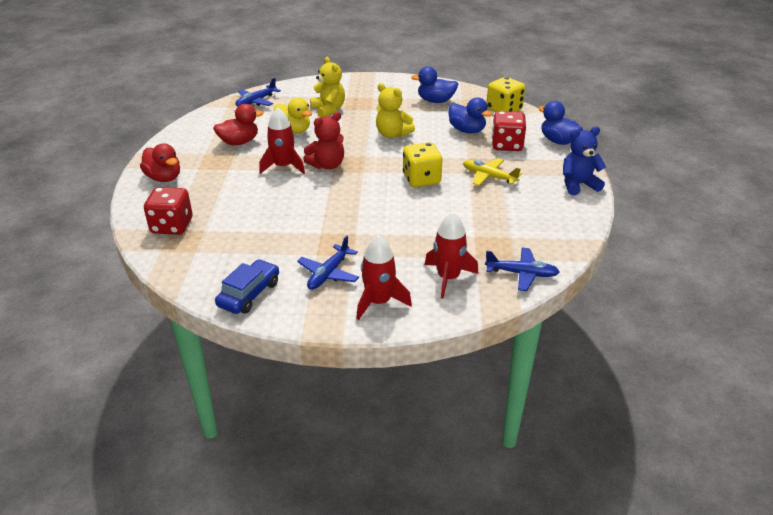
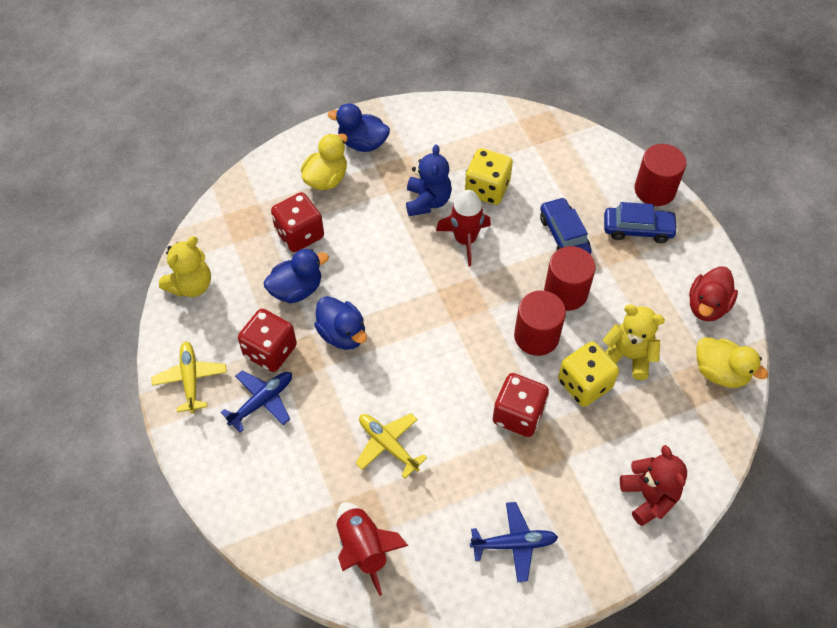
blue car: 1 -> 2
blue plane: 3 -> 2
red cylinder: 0 -> 3
red dice: 2 -> 3
red duck: 2 -> 1
red rocket: 3 -> 2
yellow duck: 1 -> 2
yellow plane: 1 -> 2

